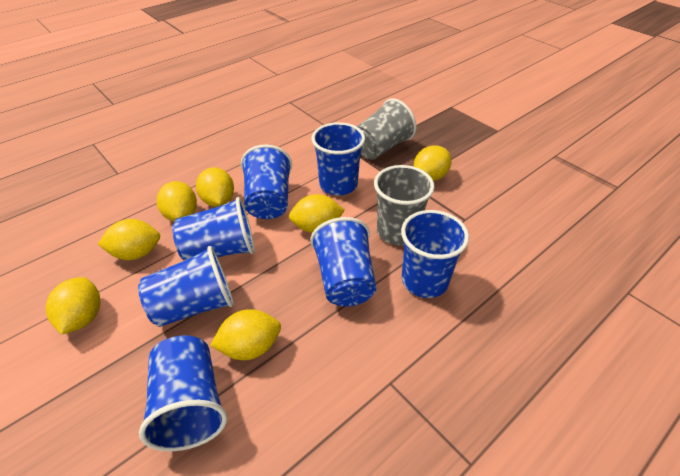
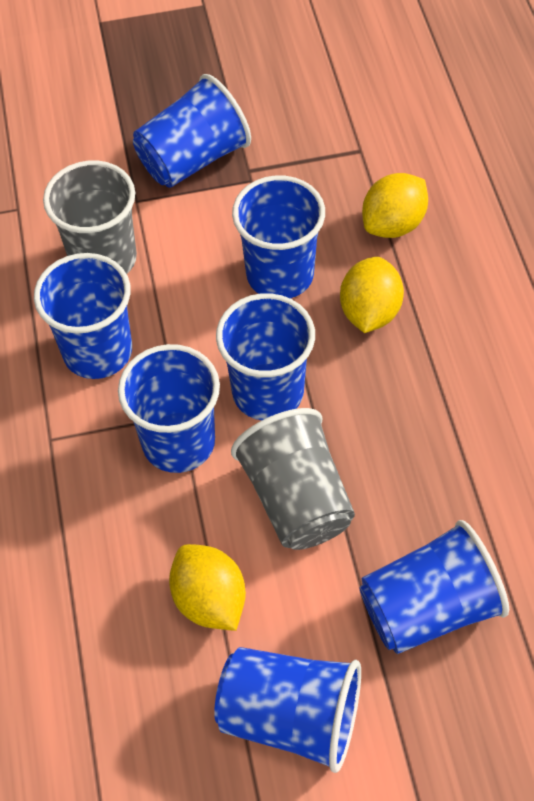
yellow lemon: 7 -> 3

